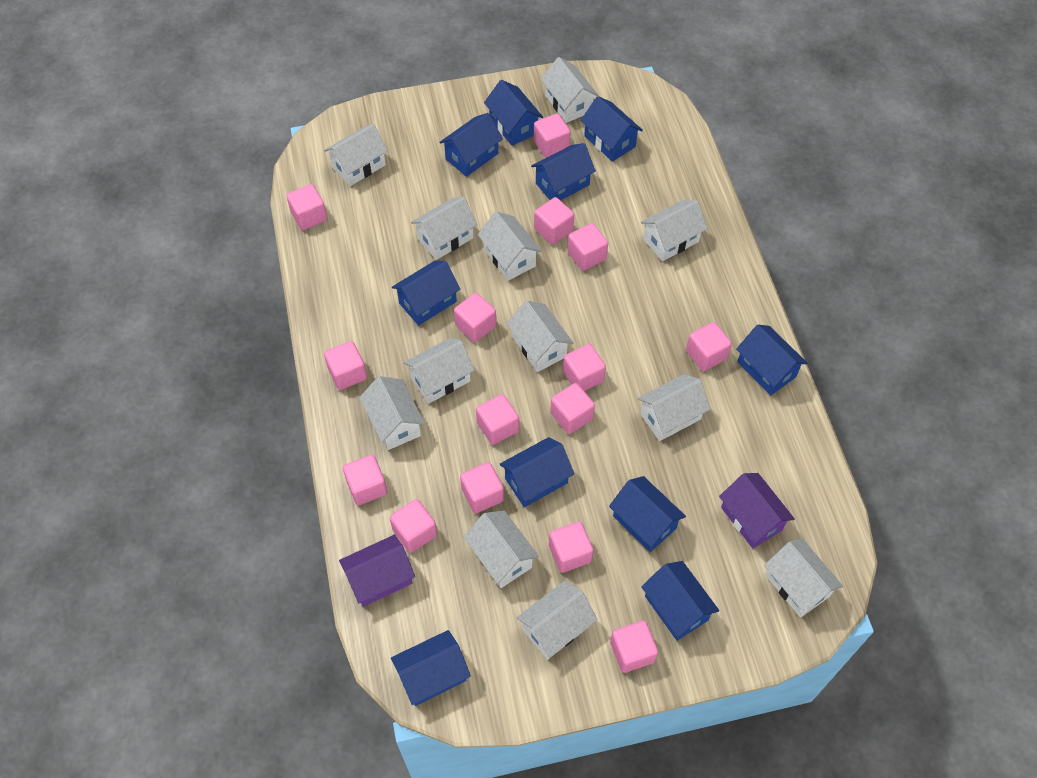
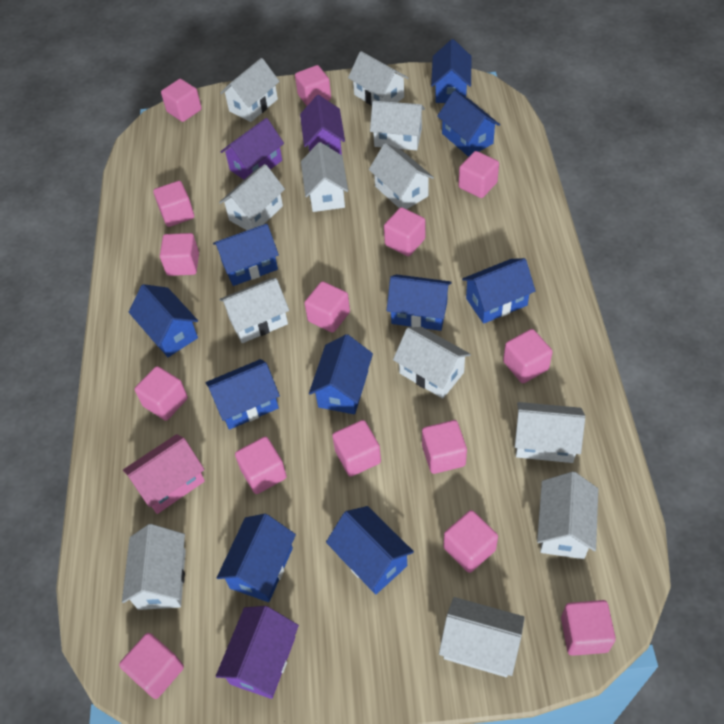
pink house: 0 -> 1
purple house: 2 -> 3

